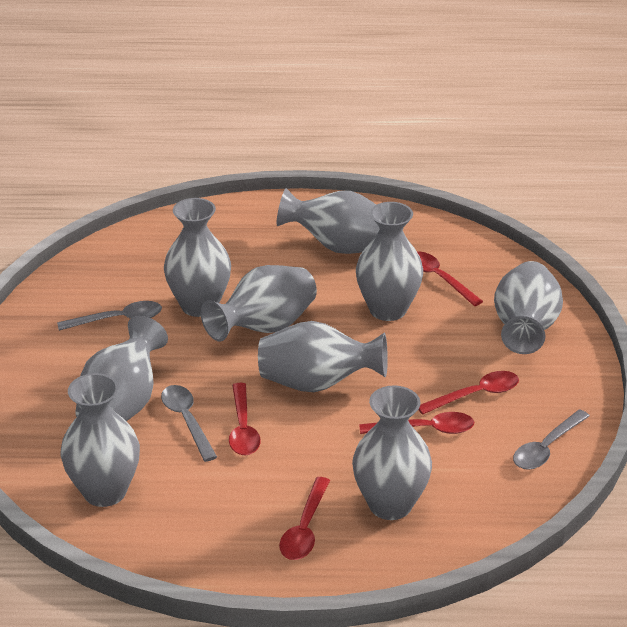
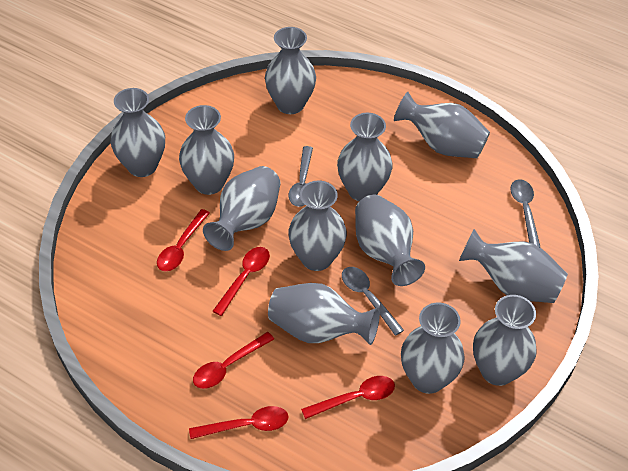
grey vase: 9 -> 12

